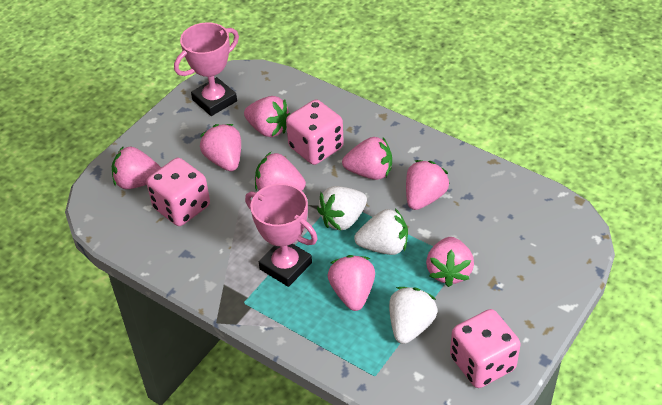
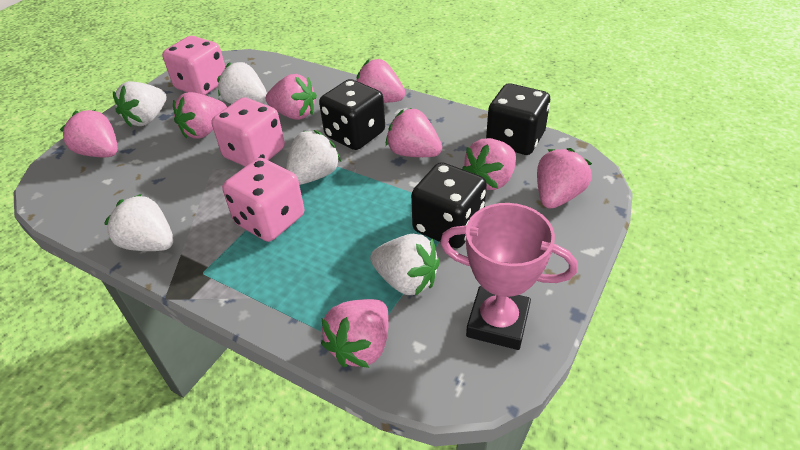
black dice: 0 -> 3
pink trophy: 2 -> 1
white strawberry: 3 -> 5

